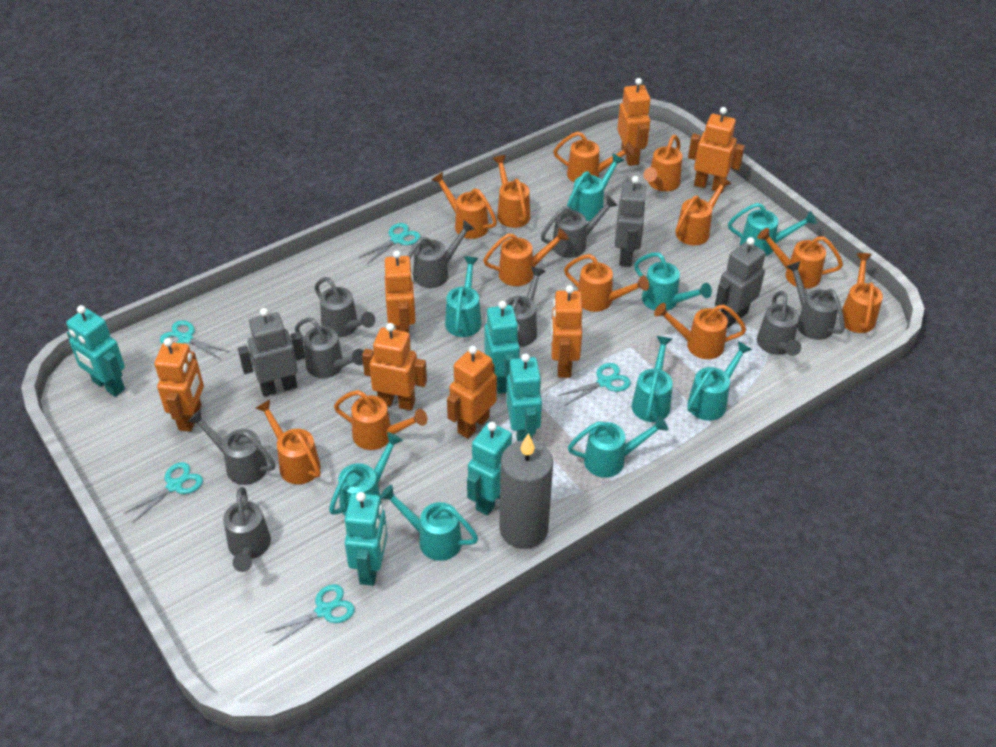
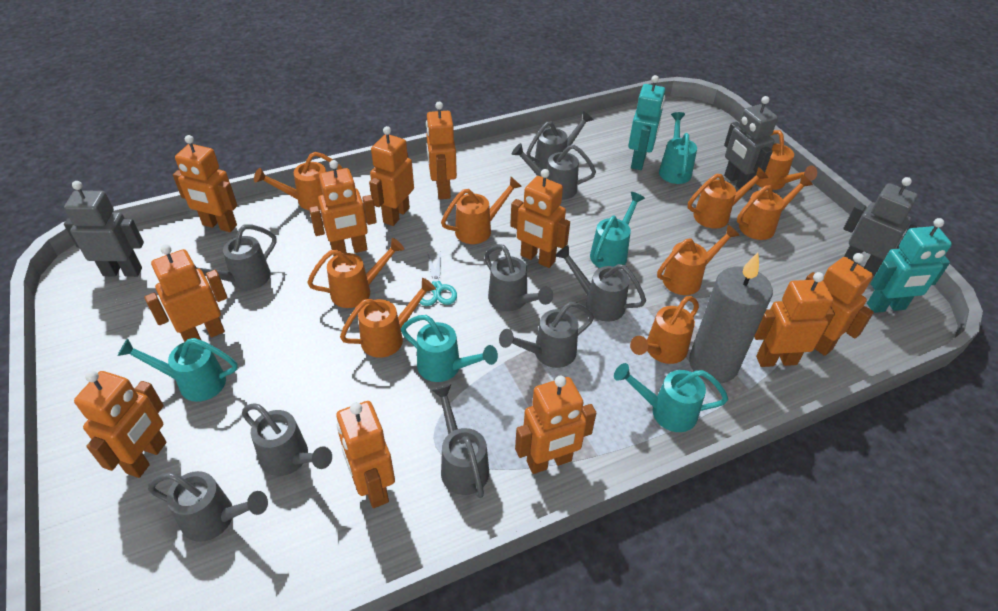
orange robot: 7 -> 11
orange watering can: 12 -> 9
turquoise robot: 5 -> 2
turquoise scissors: 5 -> 1
turquoise watering can: 9 -> 5

